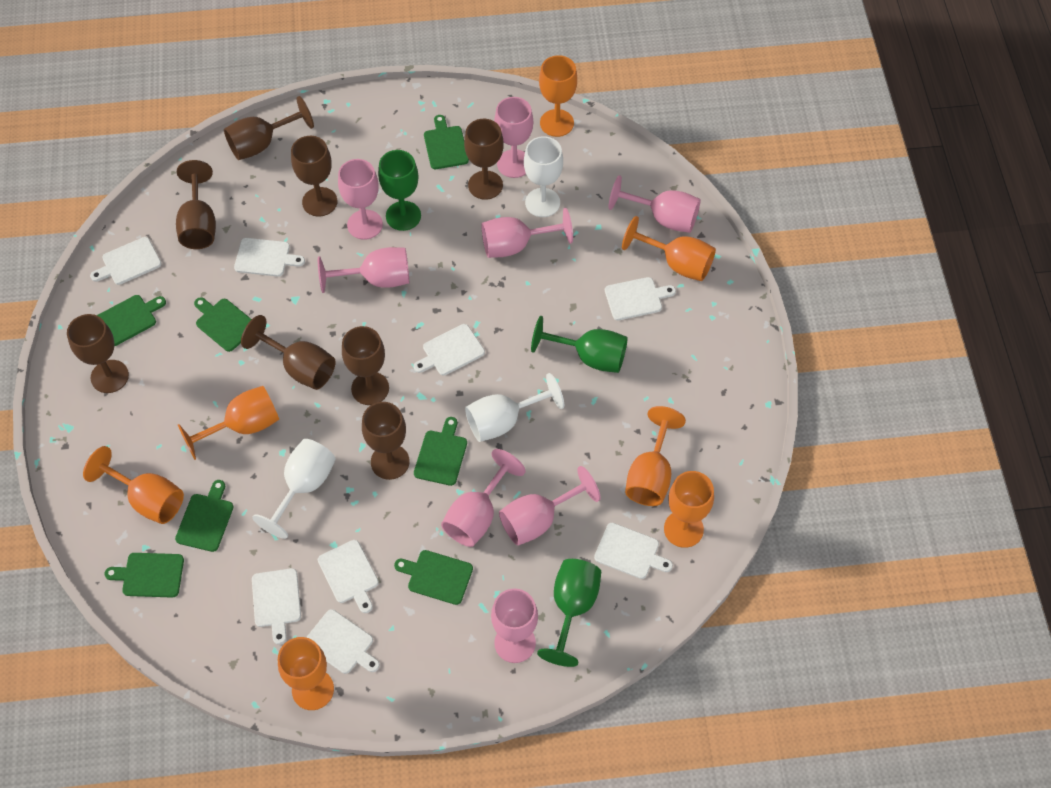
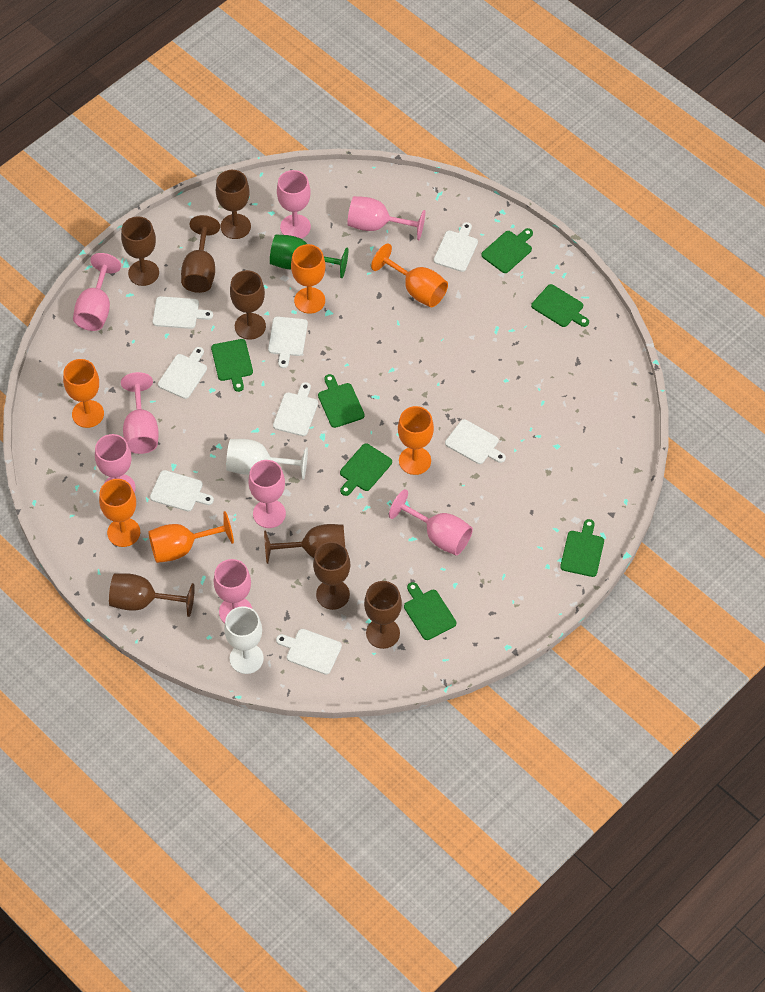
green goblet: 3 -> 1
orange goblet: 7 -> 6
white goblet: 3 -> 2

